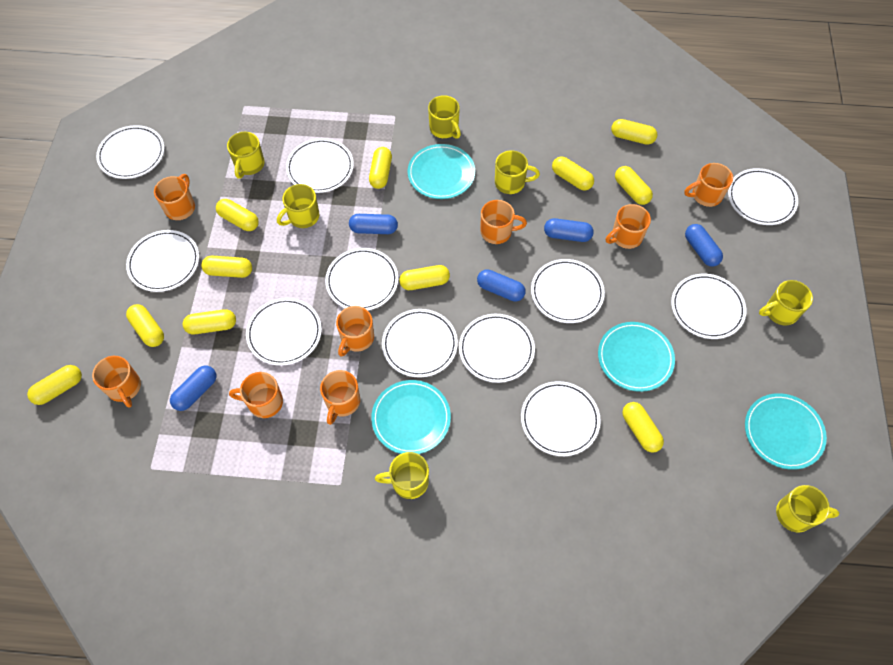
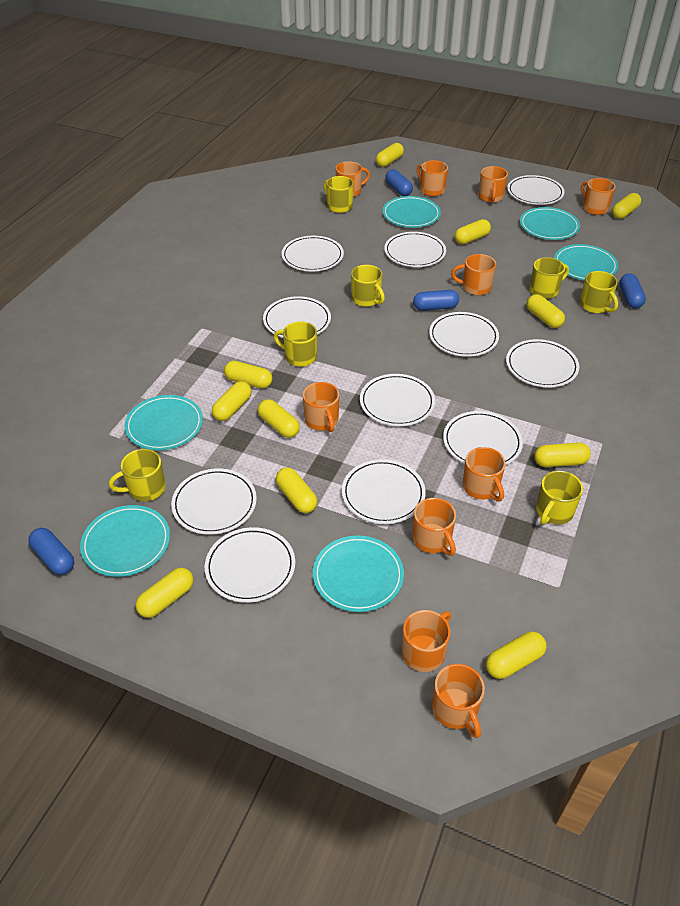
blue capsule: 5 -> 4
orange mug: 8 -> 10
turquoise plate: 4 -> 6

